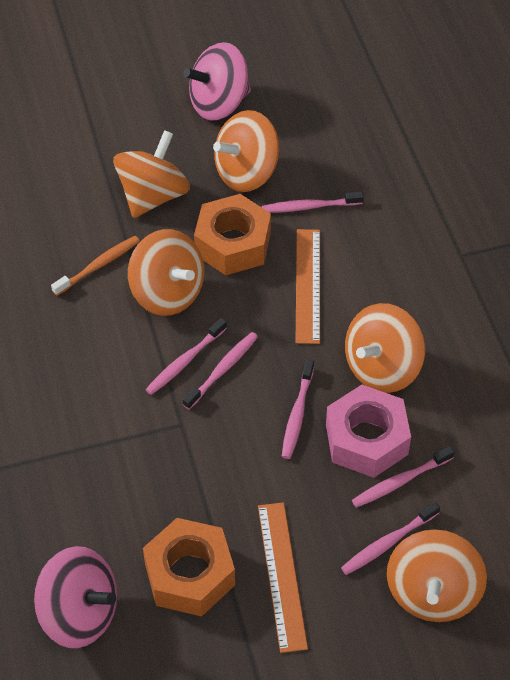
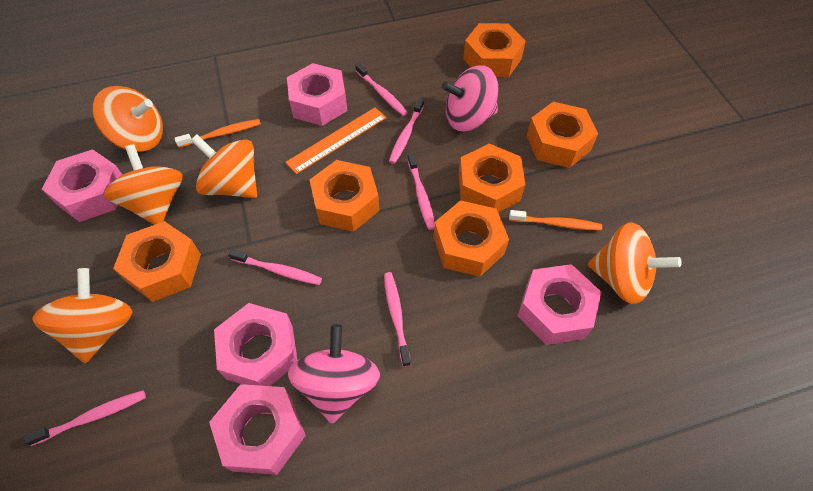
orange nut: 2 -> 6
orange ruler: 2 -> 1
orange toothbrush: 1 -> 2
pink nut: 1 -> 5

